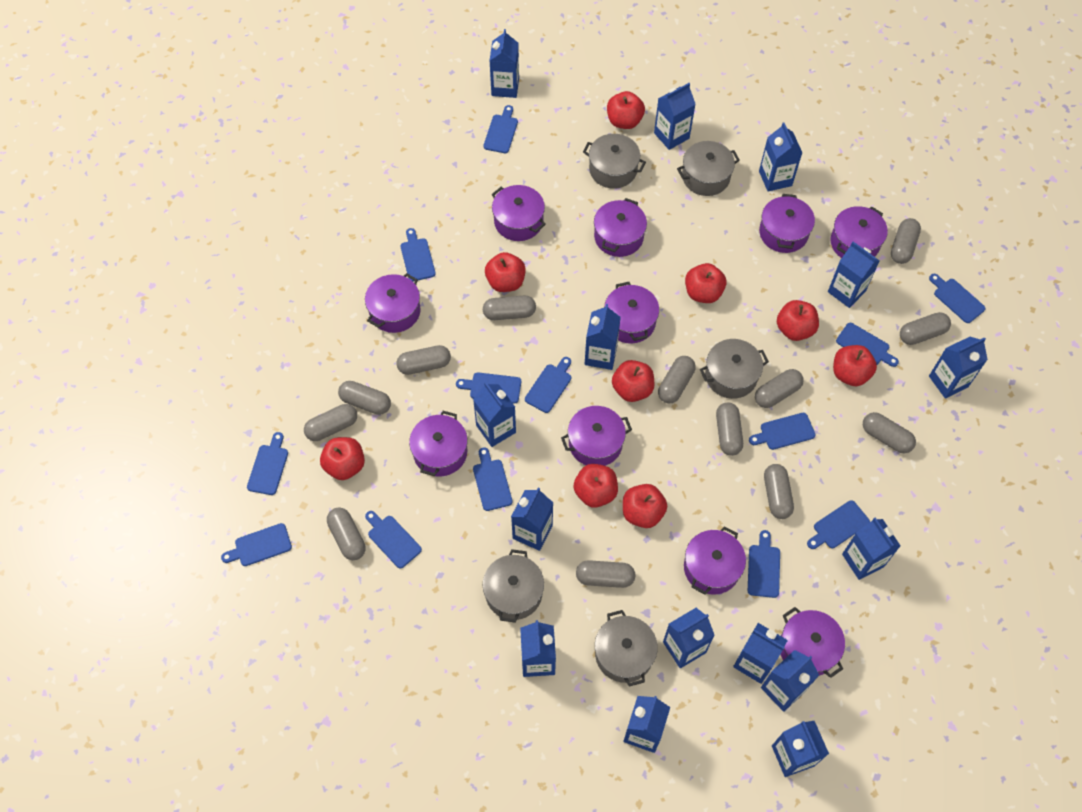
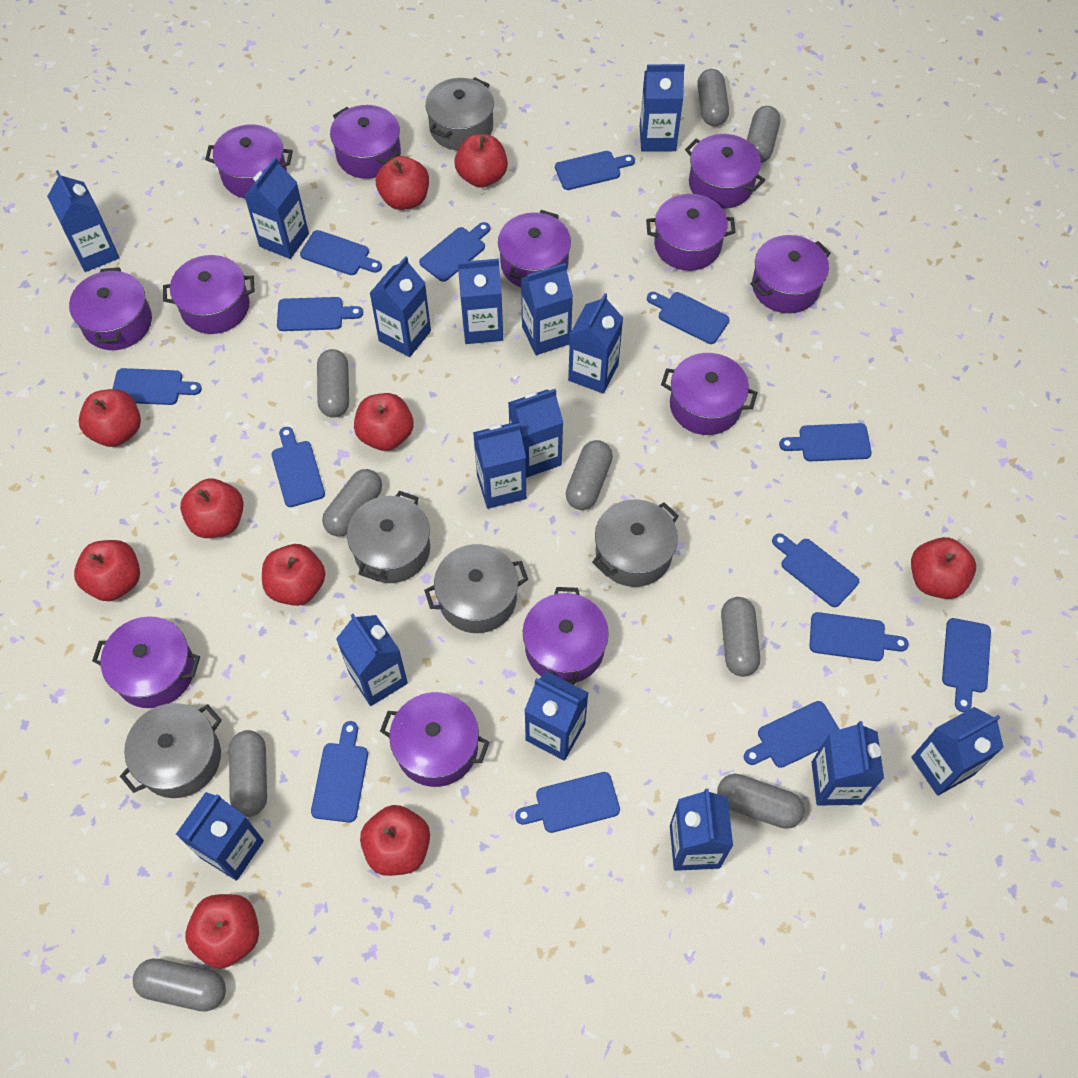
blue cutting board: 13 -> 14
grey capsule: 13 -> 9
purple pot: 10 -> 12
red apple: 9 -> 10

